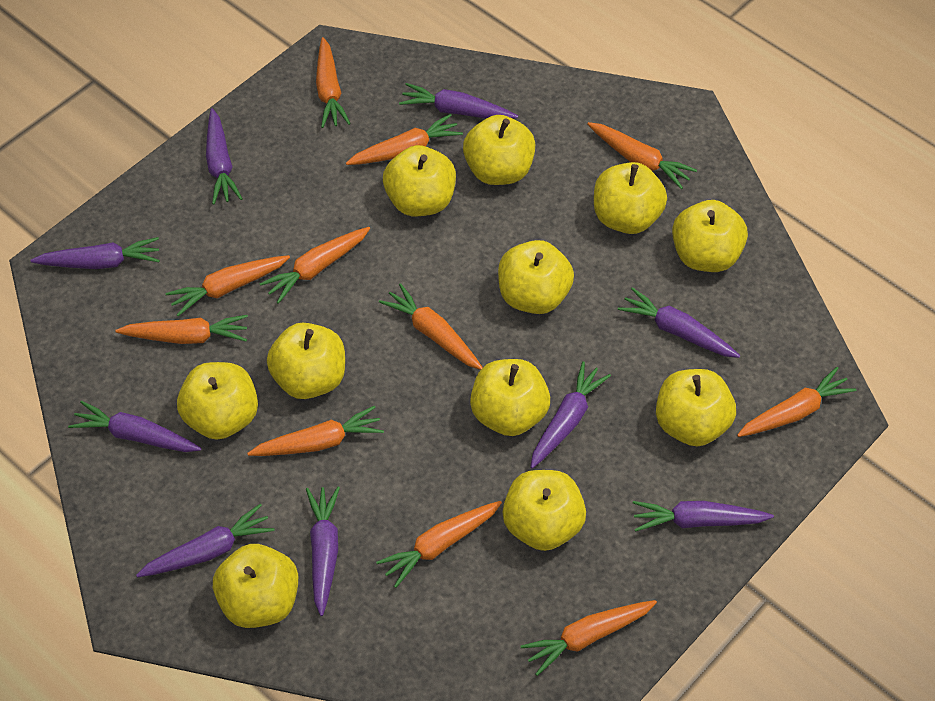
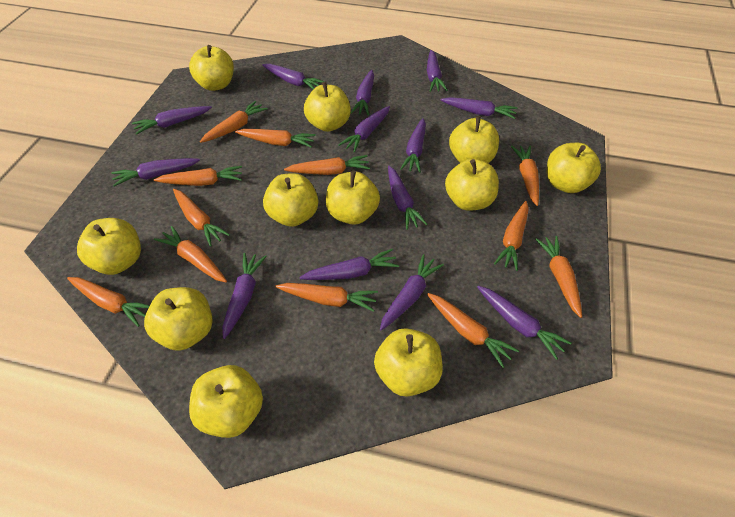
orange carrot: 11 -> 12
purple carrot: 9 -> 13

